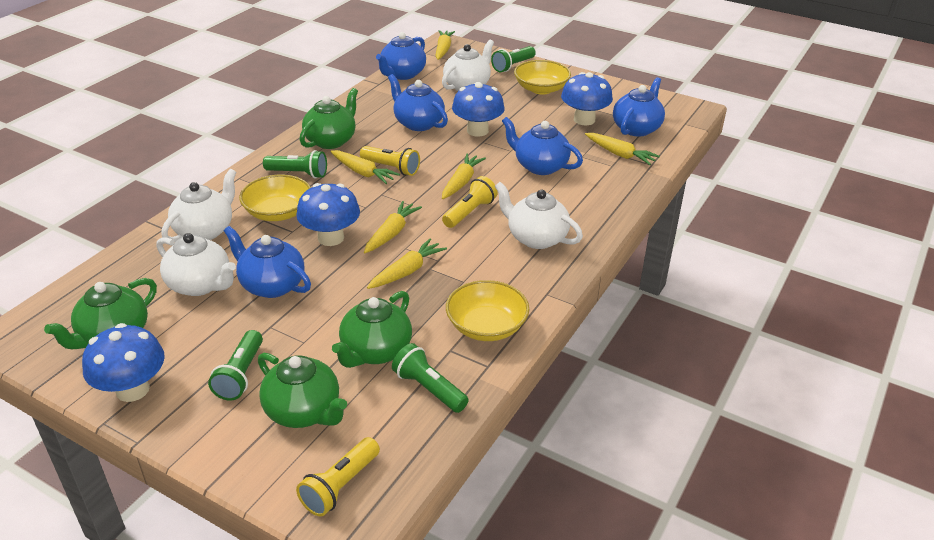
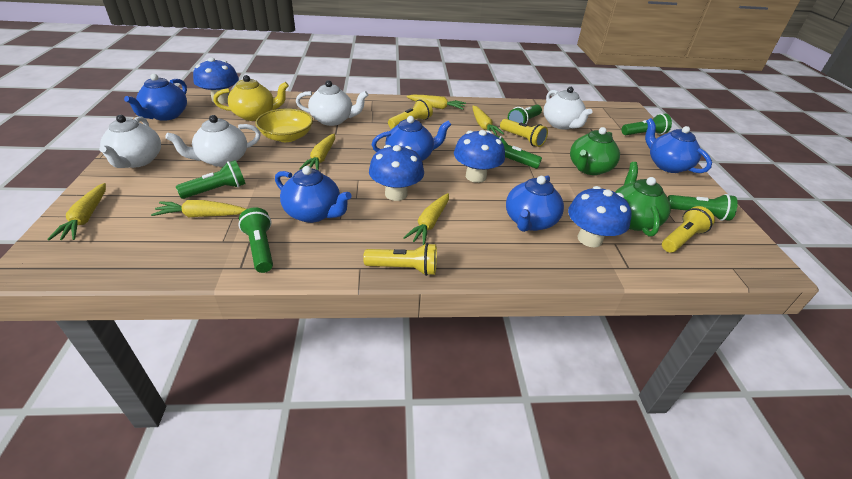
green flashlight: 4 -> 6
green teapot: 4 -> 2
yellow bowl: 3 -> 1
yellow flashlight: 3 -> 4
yellow teapot: 0 -> 1

